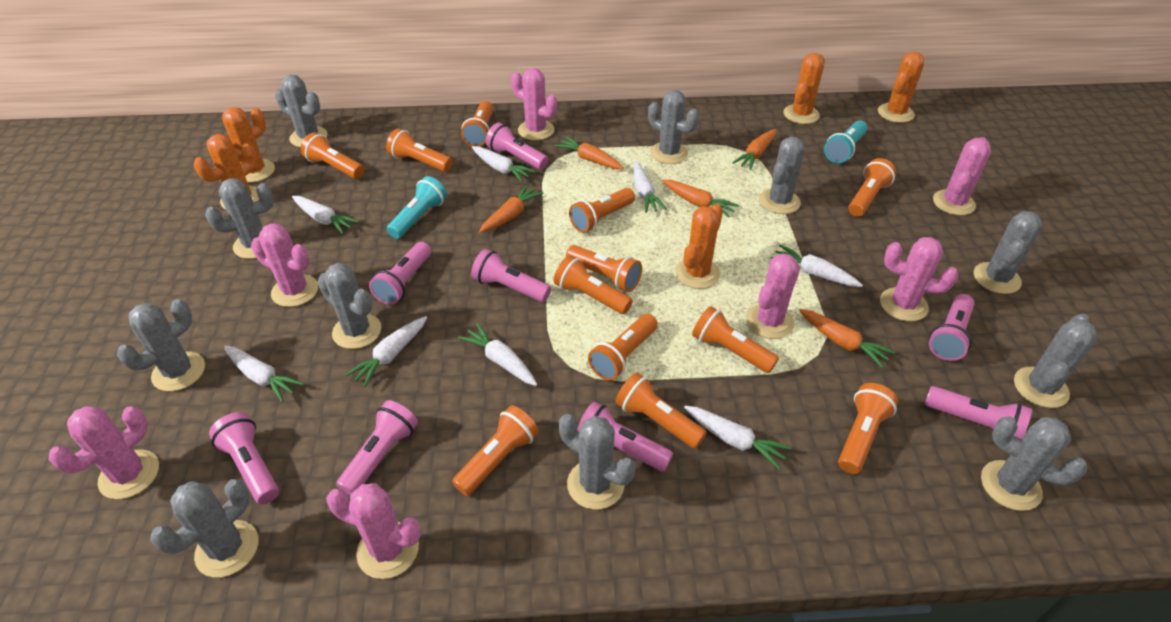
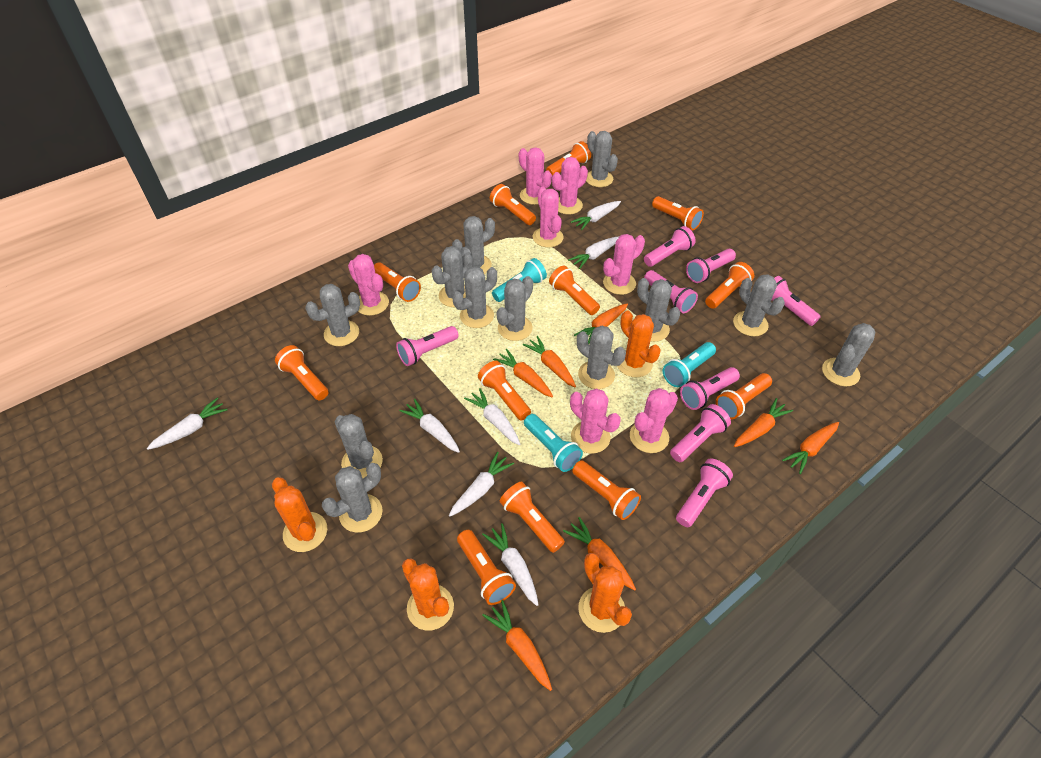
grey cactus: 11 -> 12
orange cactus: 5 -> 4
orange carrot: 5 -> 7
turquoise flashlight: 2 -> 3
white carrot: 8 -> 7

